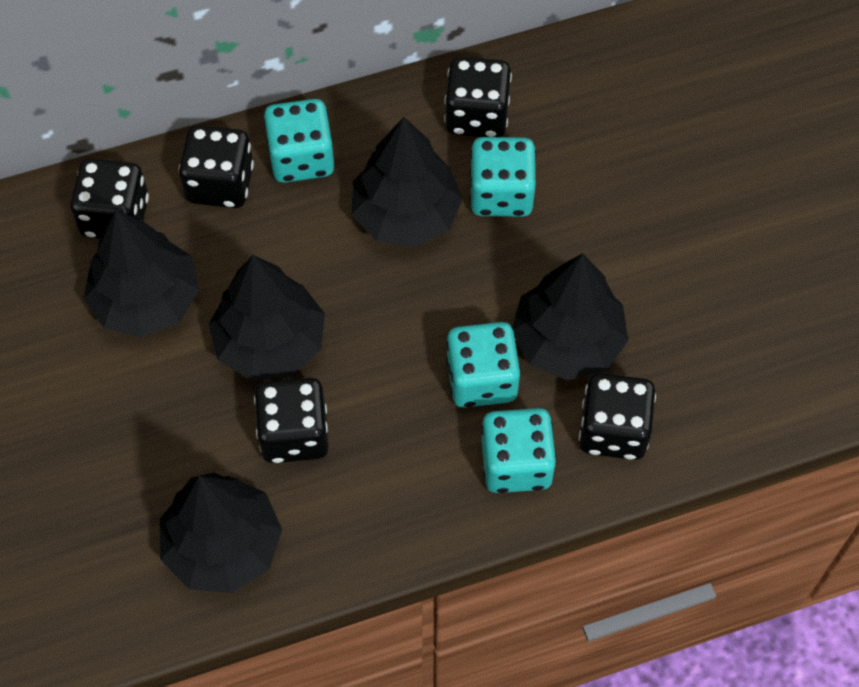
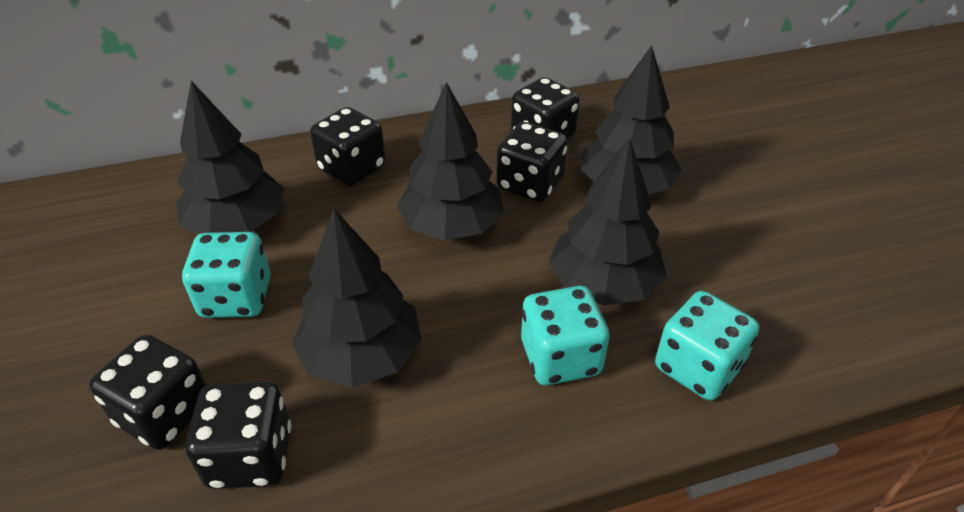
turquoise dice: 4 -> 3

